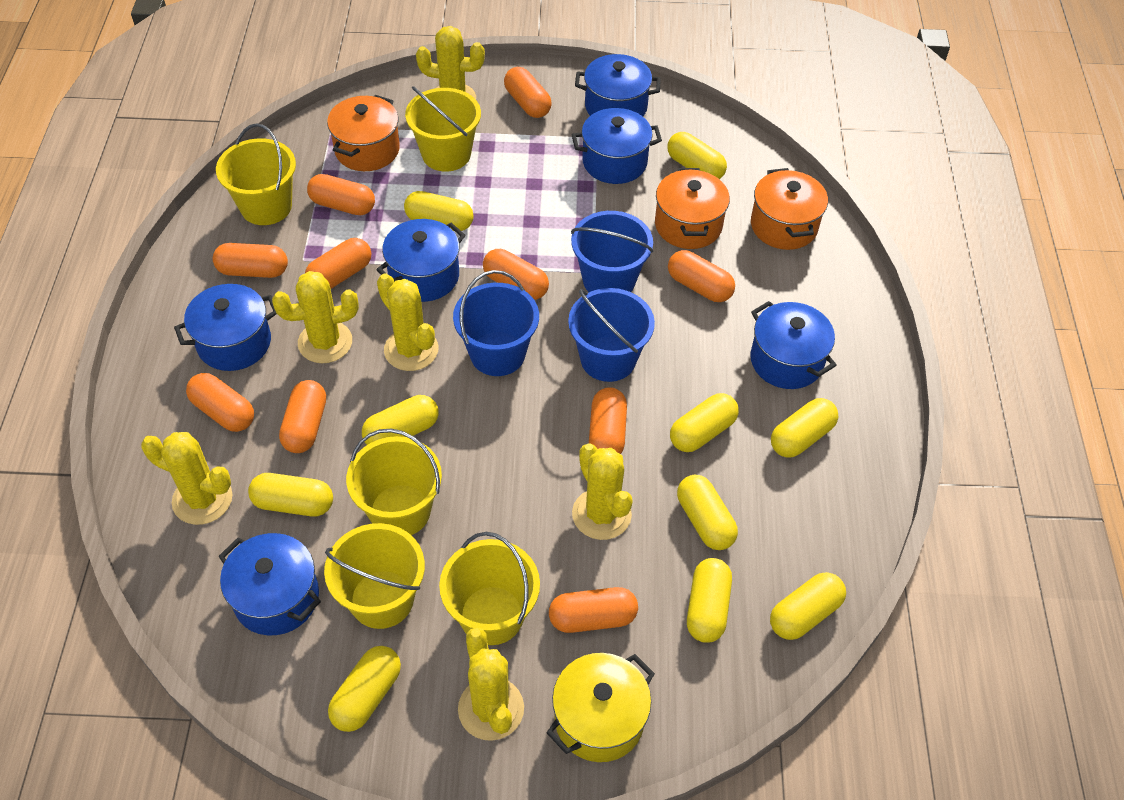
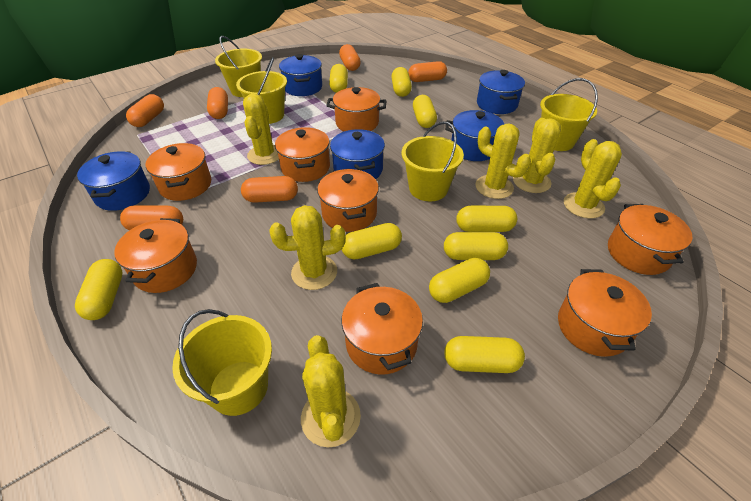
blue bucket: 3 -> 0
blue pot: 6 -> 5
orange capsule: 10 -> 6
orange pot: 3 -> 8
yellow capsule: 10 -> 9
yellow pot: 1 -> 0

